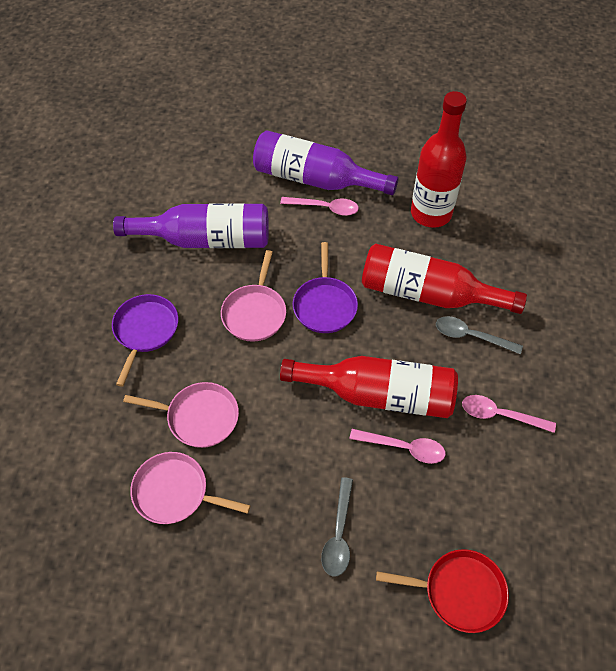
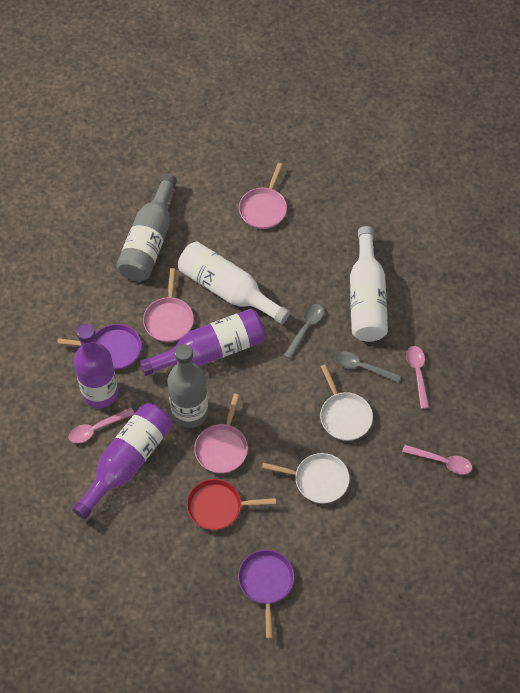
grey bottle: 0 -> 2
purple bottle: 2 -> 3
red bottle: 3 -> 0
white bottle: 0 -> 2
white pan: 0 -> 2

